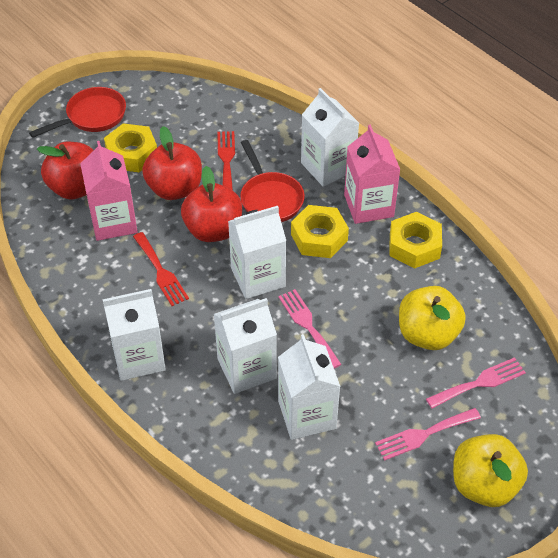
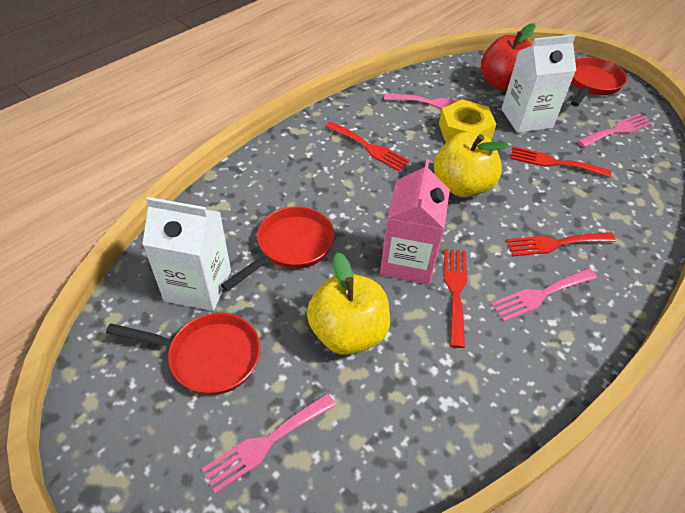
pink carton: 2 -> 1
pink fork: 3 -> 4
red apple: 3 -> 1
red fork: 2 -> 4
red pan: 2 -> 3
white carton: 5 -> 2
yellow nut: 3 -> 1

